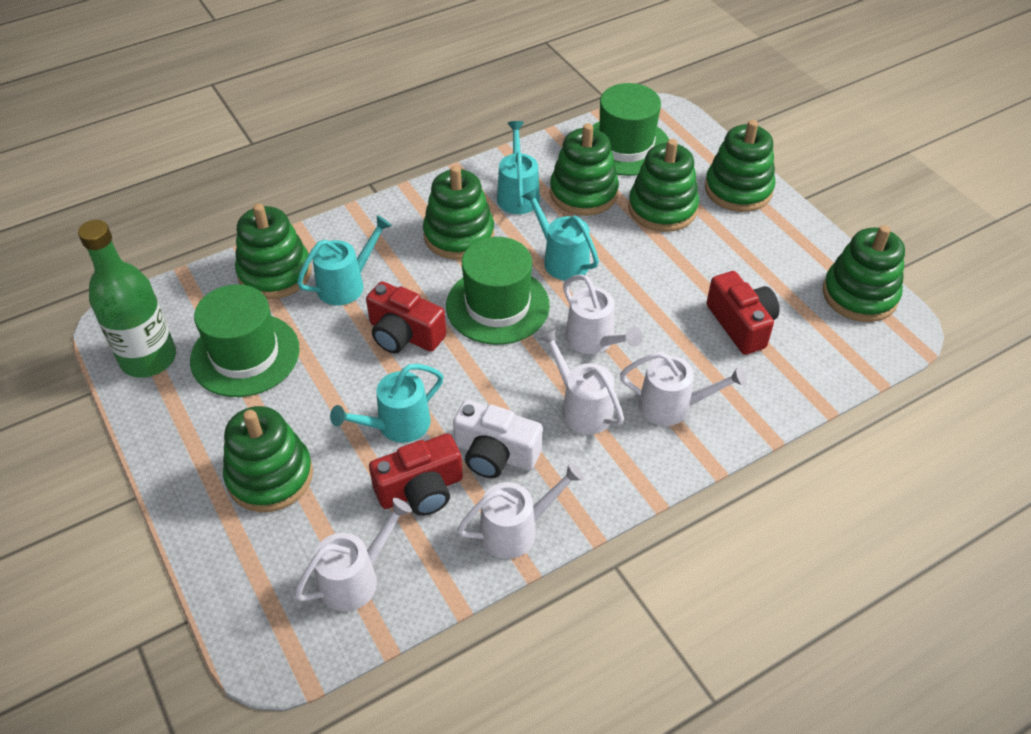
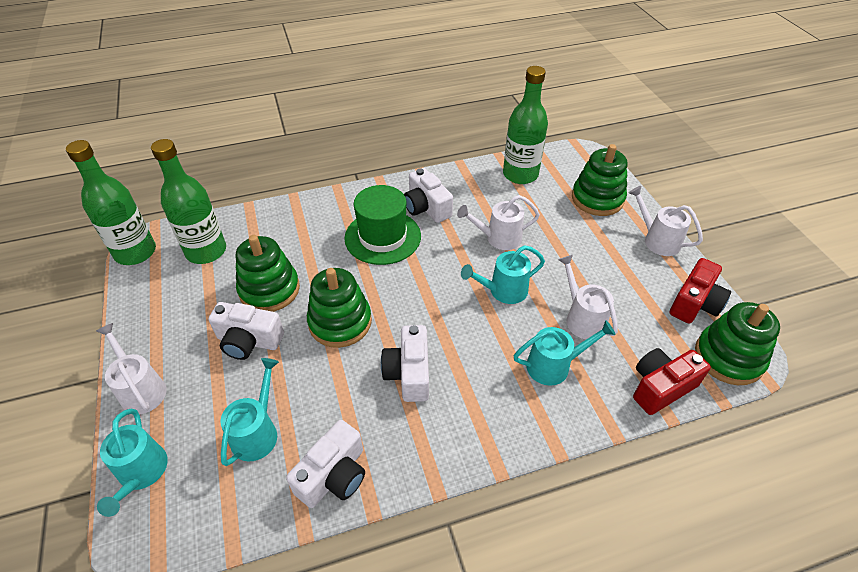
green bottle: 1 -> 3
green hat: 3 -> 1
green stacking toy: 7 -> 4
red camera: 3 -> 2
white camera: 1 -> 4
white watering can: 5 -> 4

